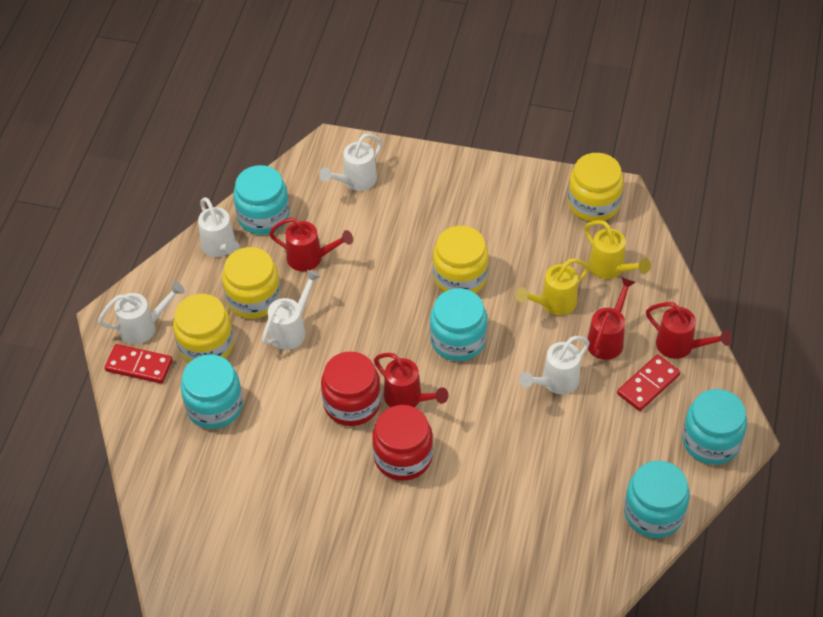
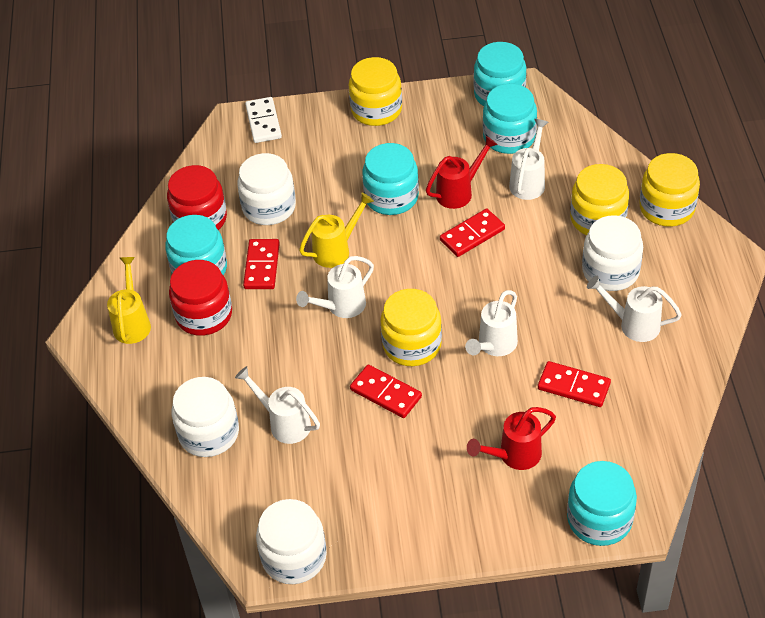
red domino: 2 -> 4
red watering can: 4 -> 2
white domino: 0 -> 1
white jar: 0 -> 4

